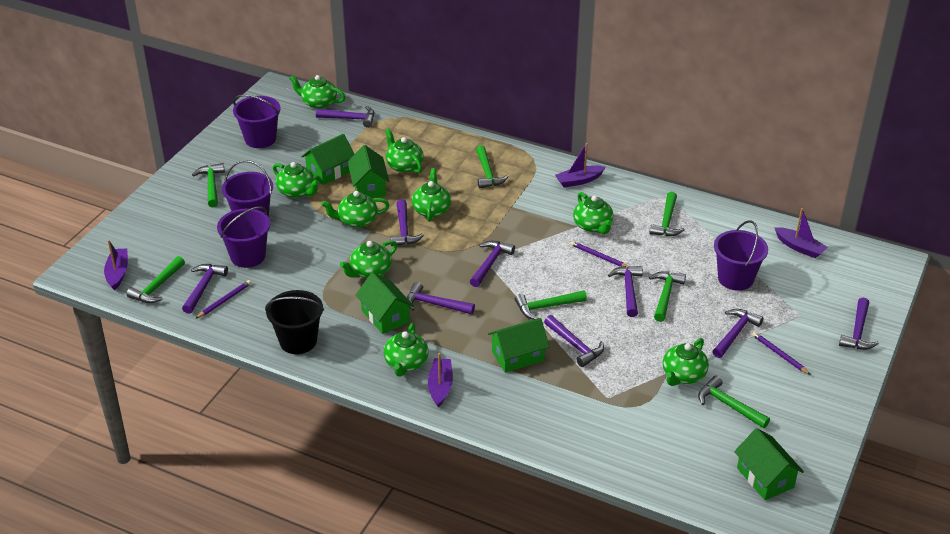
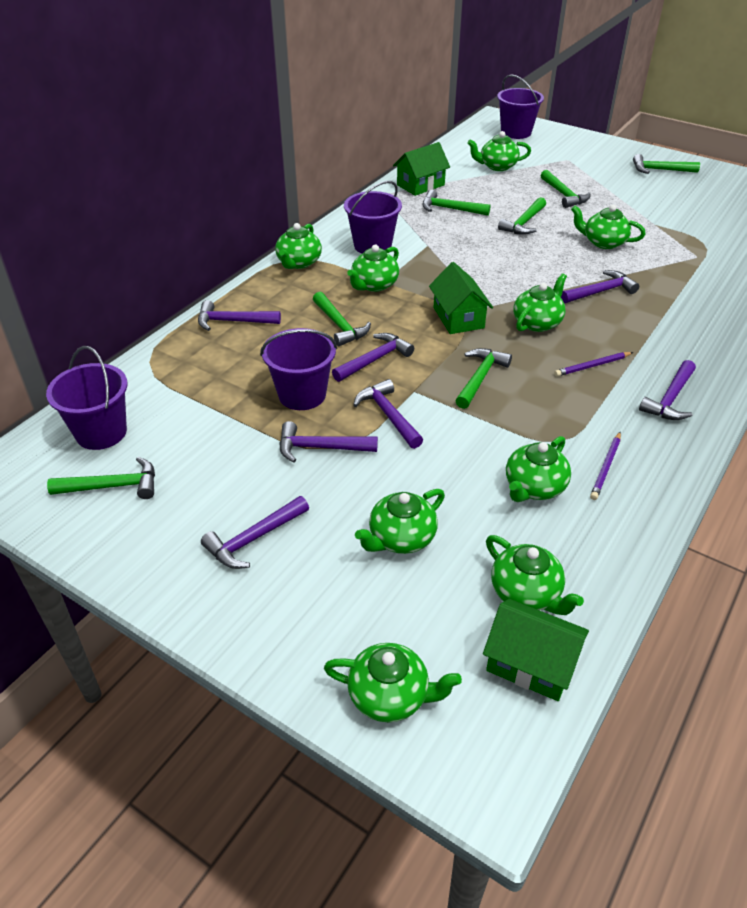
black bucket: 1 -> 0
green house: 5 -> 3
purple boat: 4 -> 0
purple hammer: 9 -> 7
purple pencil: 3 -> 2

